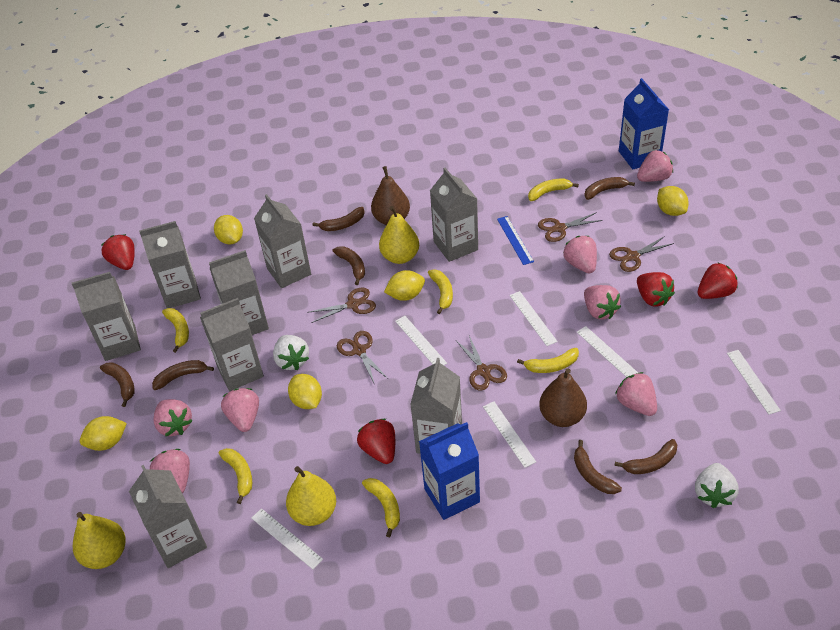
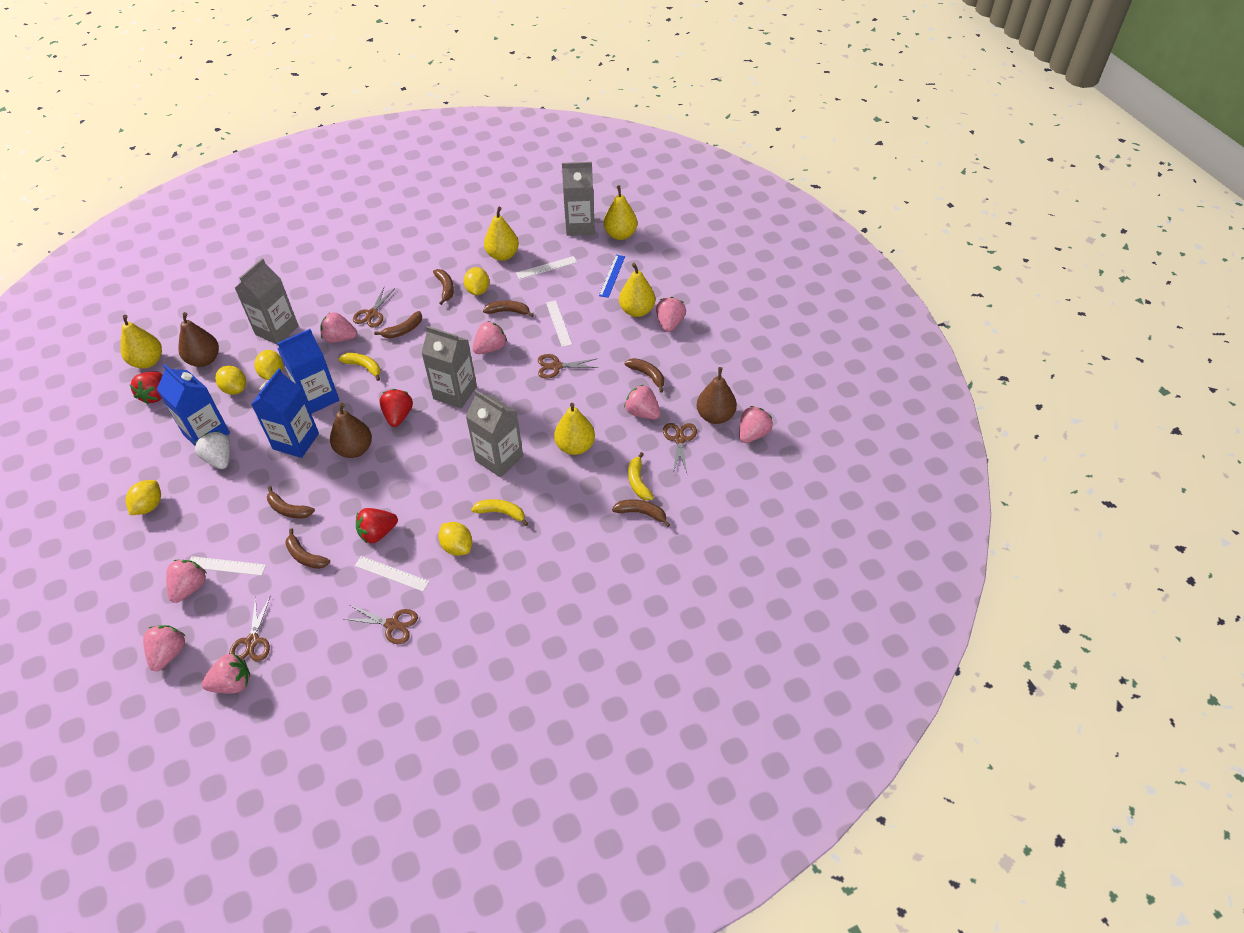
blue carton: 2 -> 3
brown pear: 2 -> 3
grey carton: 8 -> 4
pink strawberry: 7 -> 8
red strawberry: 4 -> 3
white ruler: 6 -> 4
white strawberry: 2 -> 1
yellow banana: 6 -> 3
yellow pear: 3 -> 5

